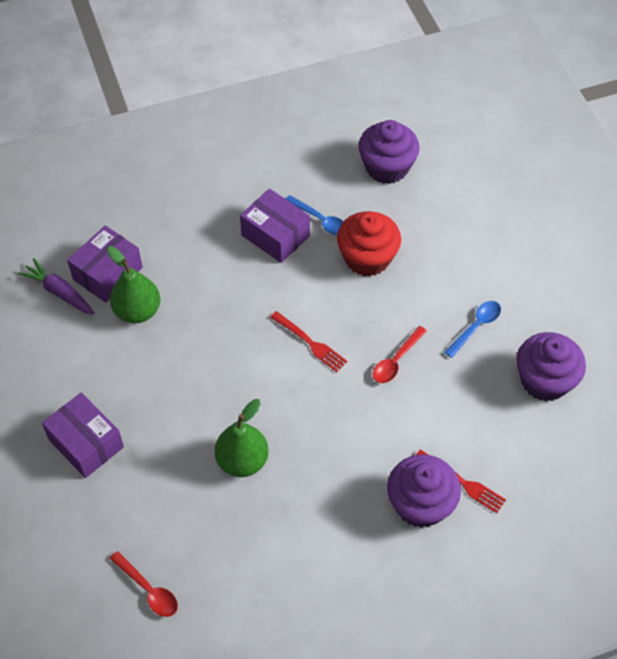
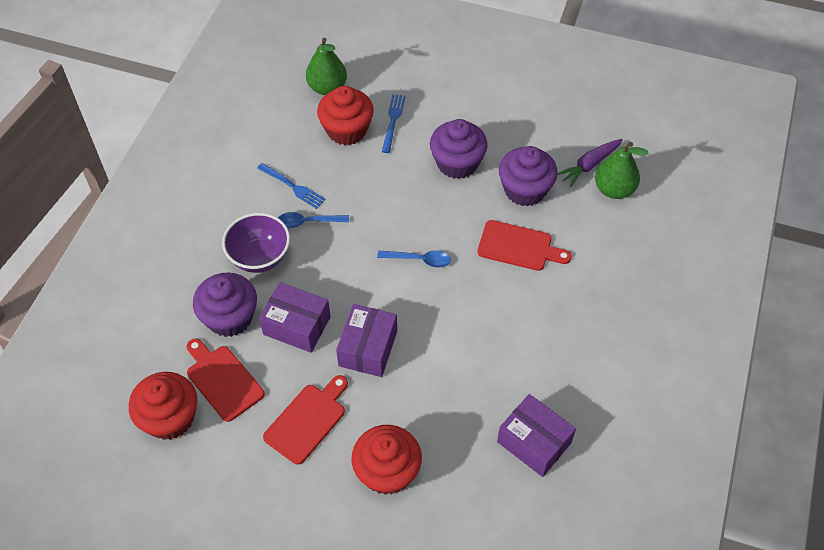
blue fork: 0 -> 2
purple bowl: 0 -> 1
red cupcake: 1 -> 3
red cutting board: 0 -> 3
red fork: 2 -> 0
red spoon: 2 -> 0

